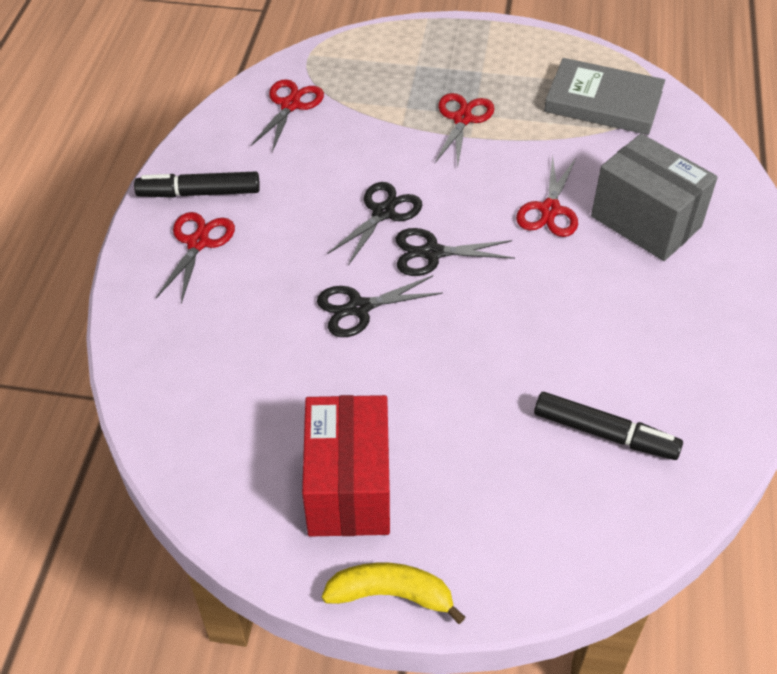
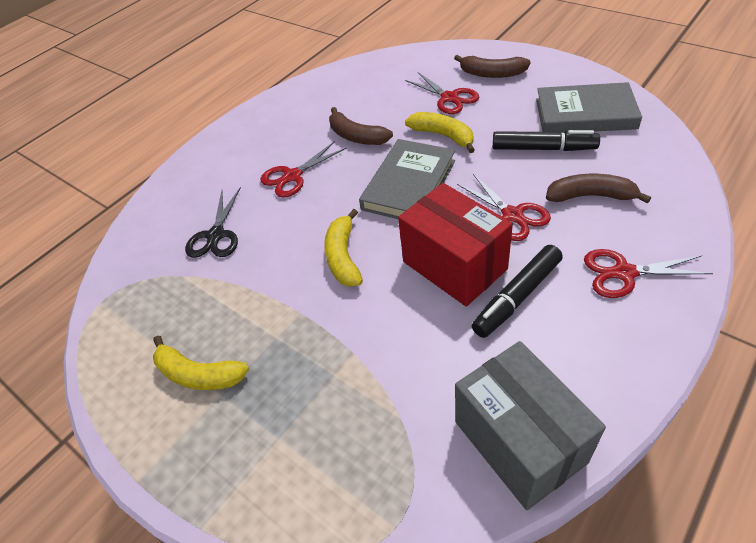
black scissors: 3 -> 1
brown banana: 0 -> 3
grey book: 1 -> 2
yellow banana: 1 -> 3

